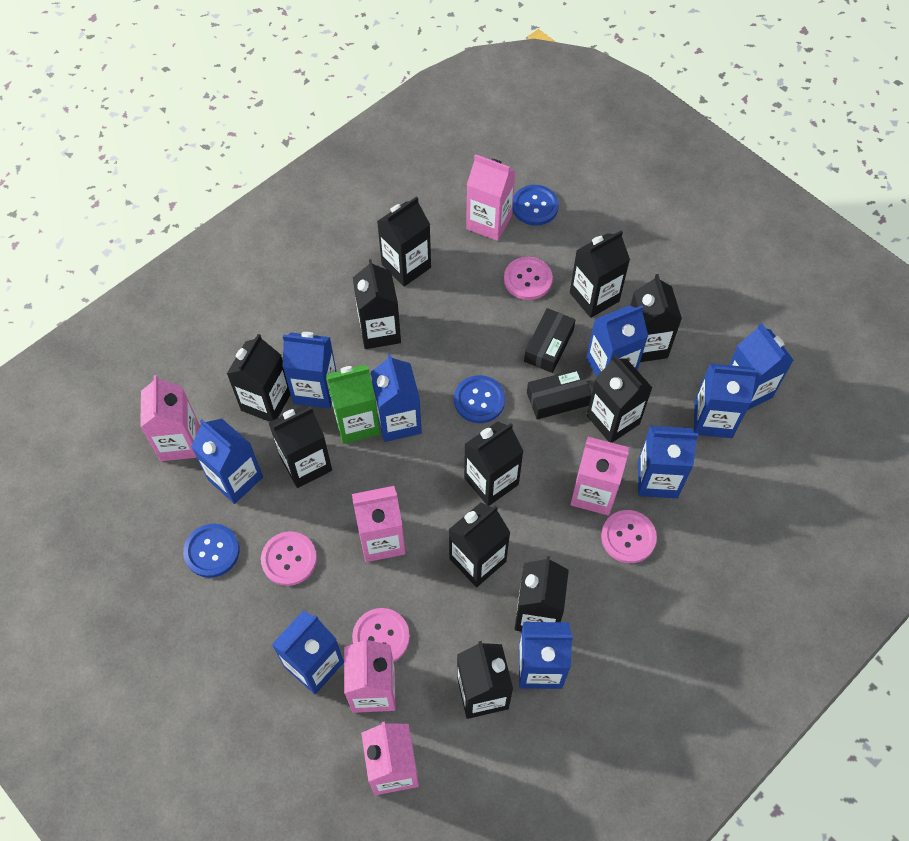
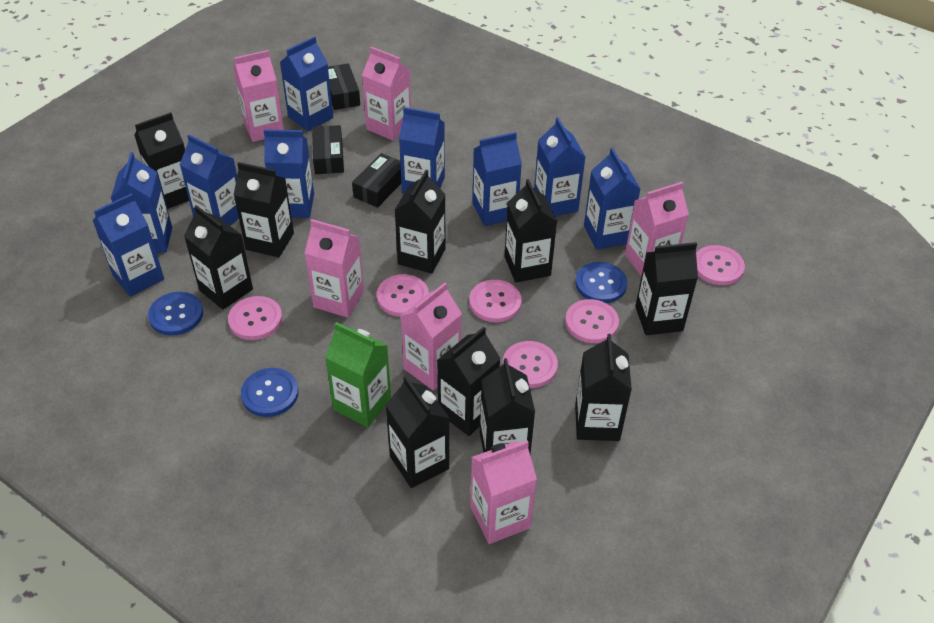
black box: 2 -> 3
black carton: 11 -> 10
pink button: 4 -> 6

